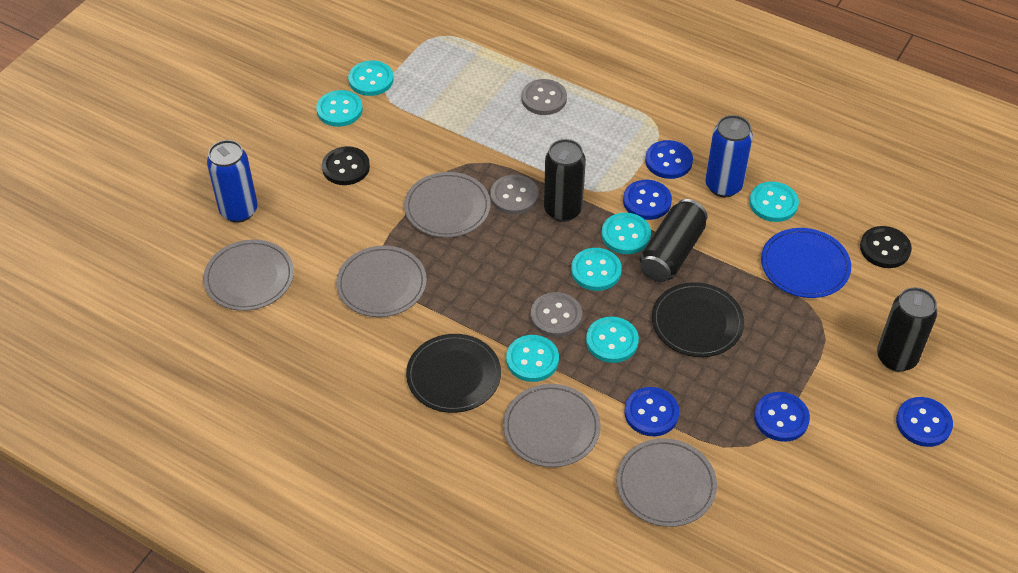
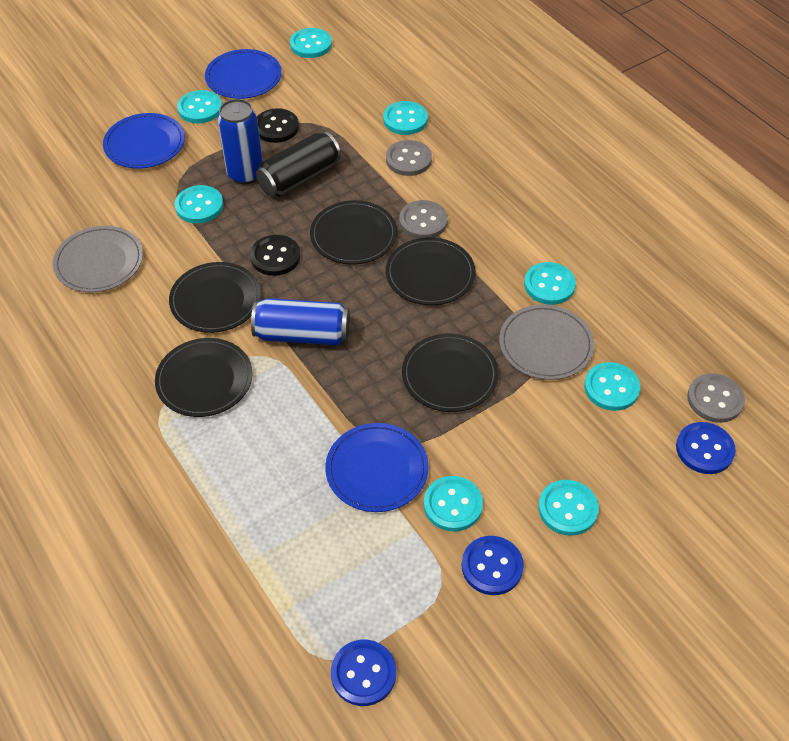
black can: 3 -> 1
black plate: 2 -> 5
blue button: 5 -> 3
blue plate: 1 -> 3
grey plate: 5 -> 2
turquoise button: 7 -> 8

